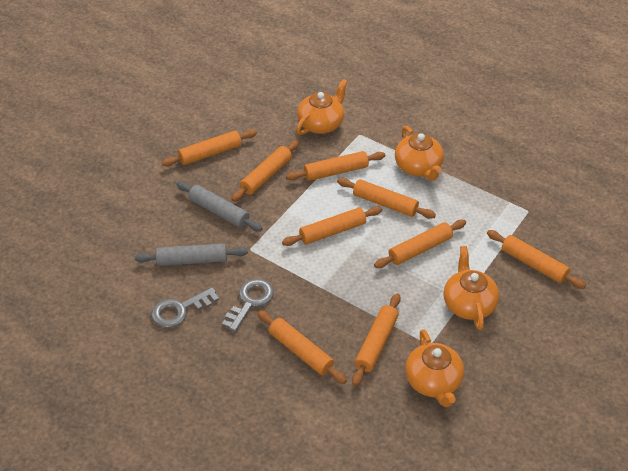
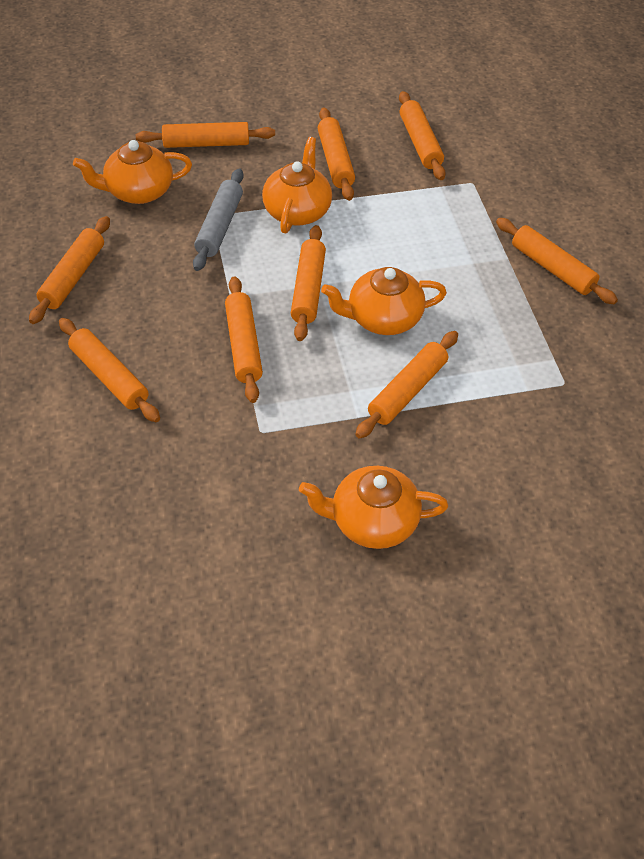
grey key: 2 -> 0
grey rolling pin: 2 -> 1

